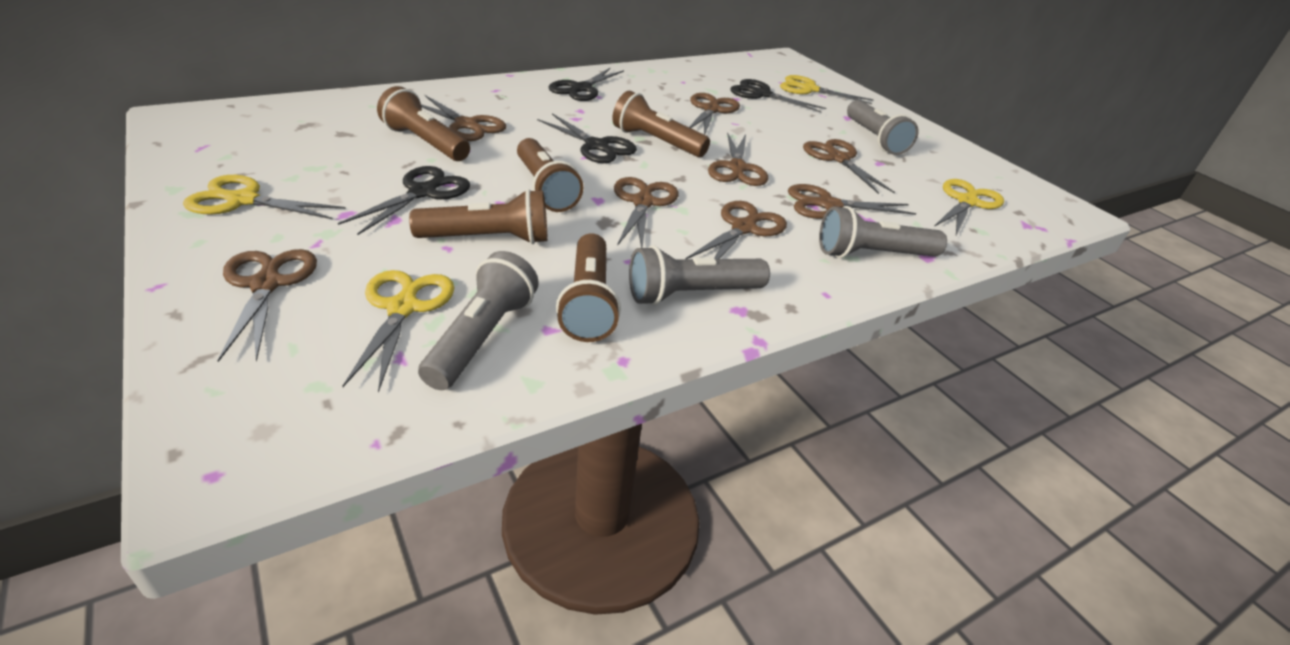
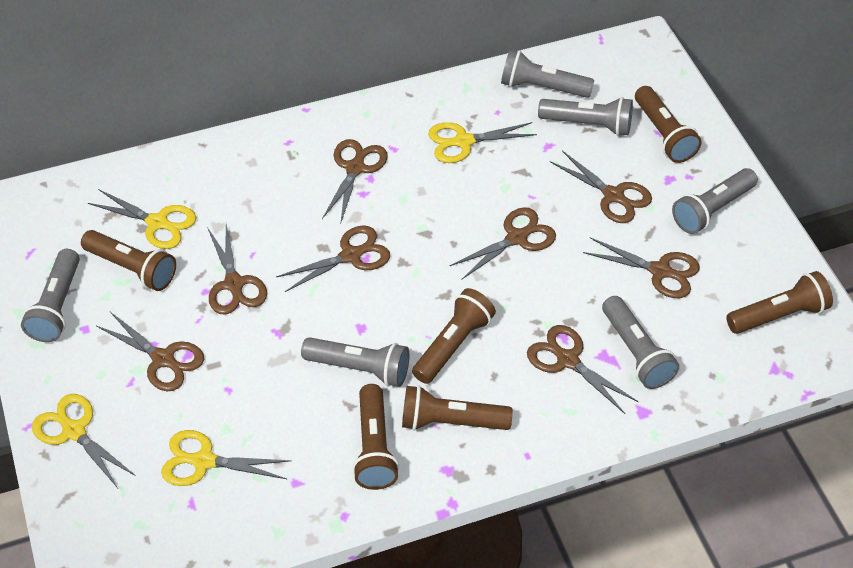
black scissors: 4 -> 0
brown flashlight: 5 -> 6
grey flashlight: 4 -> 6

